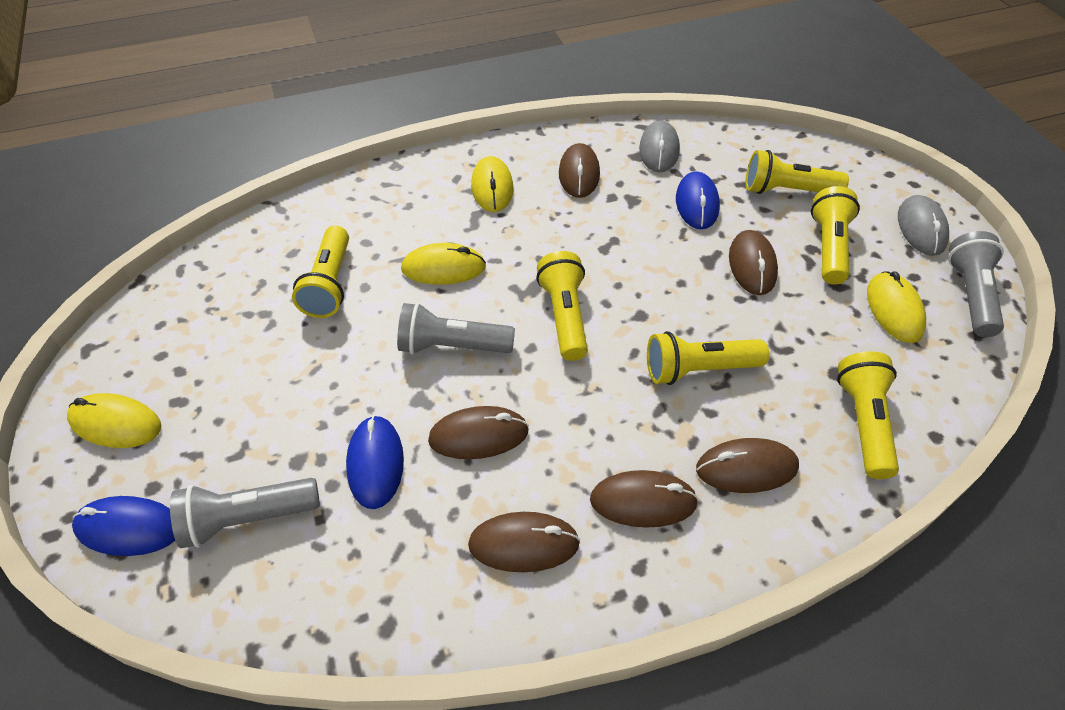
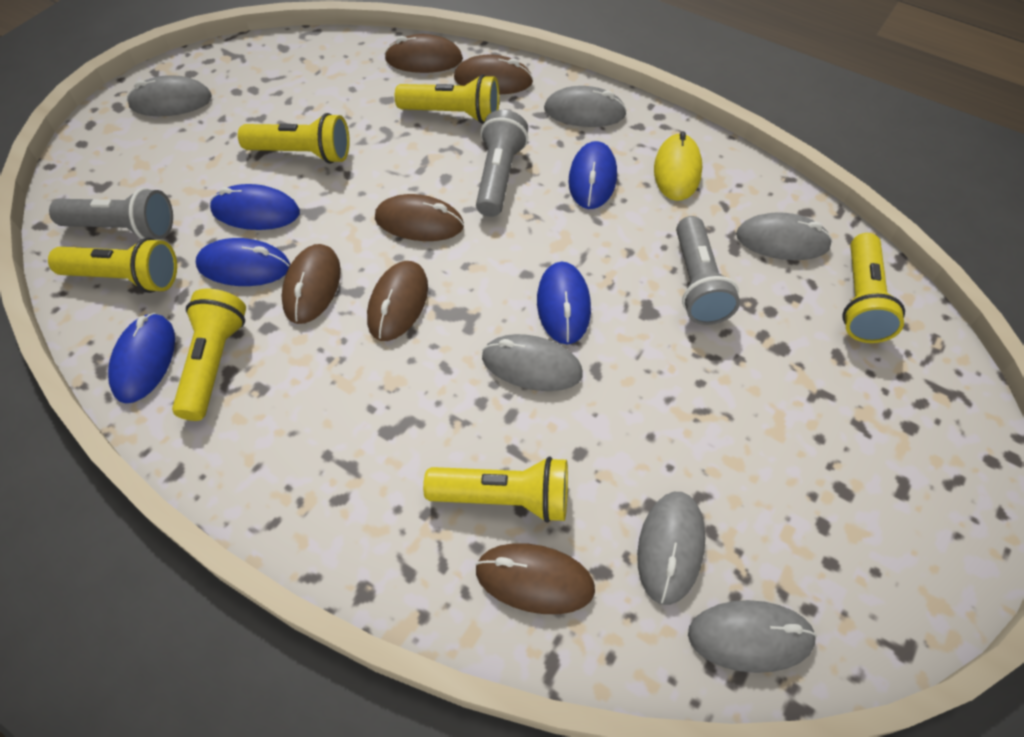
blue mouse: 3 -> 5
grey mouse: 2 -> 6
yellow mouse: 4 -> 1

